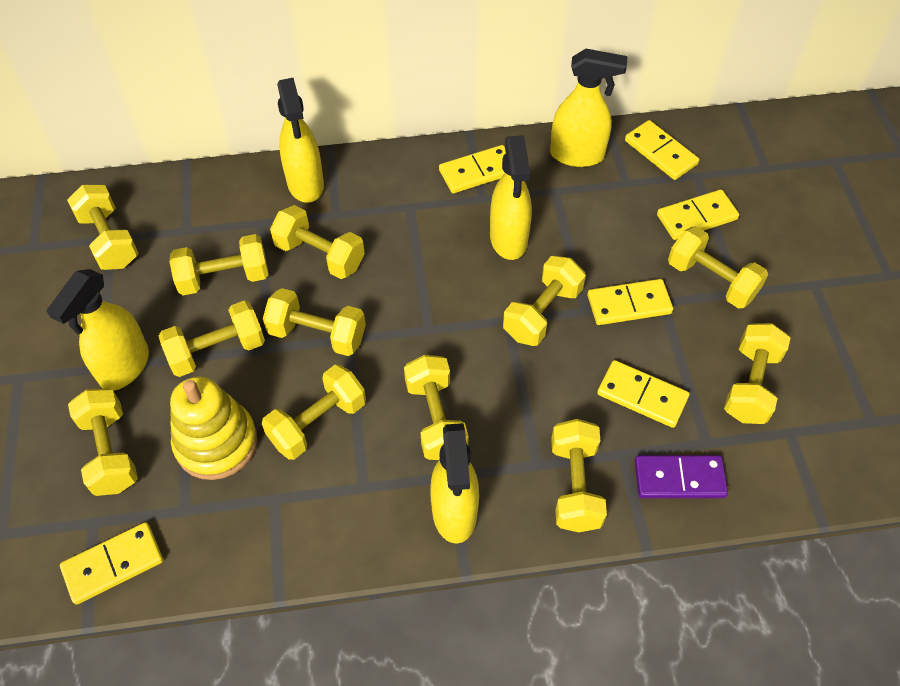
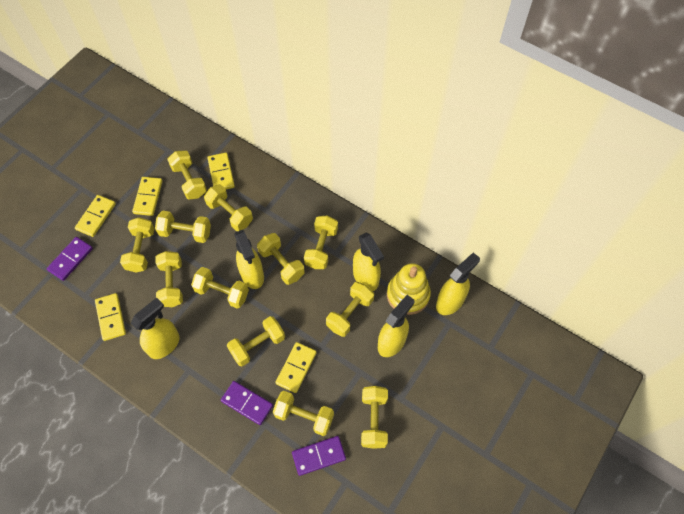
purple domino: 1 -> 3
yellow domino: 6 -> 5

